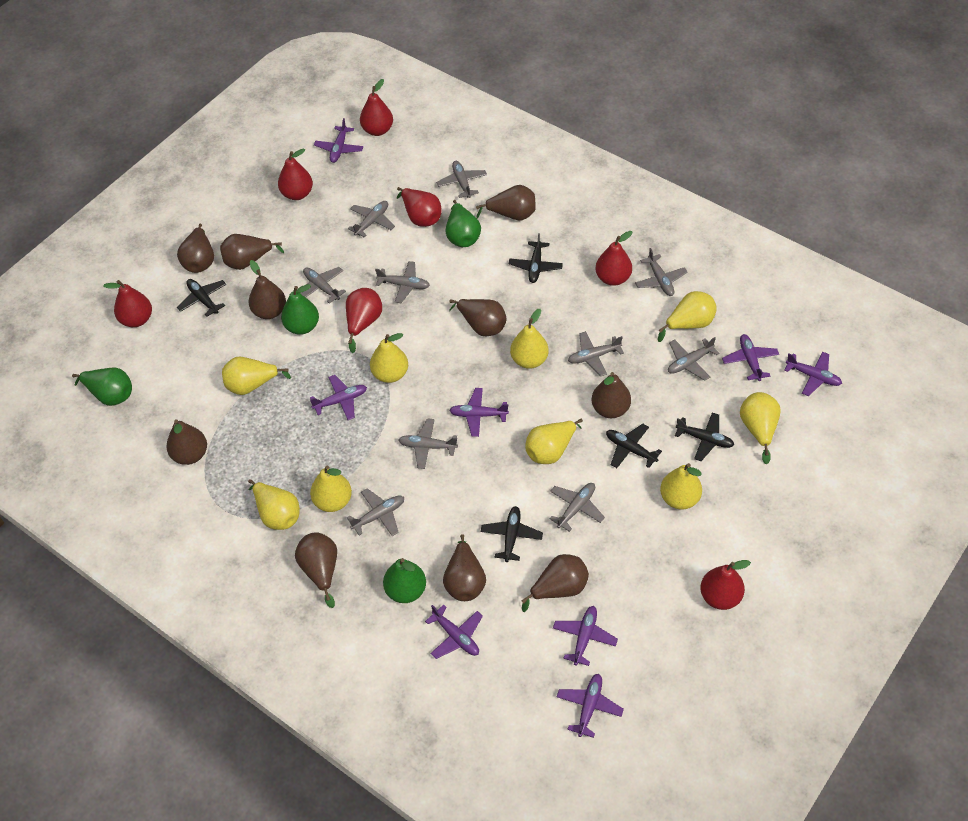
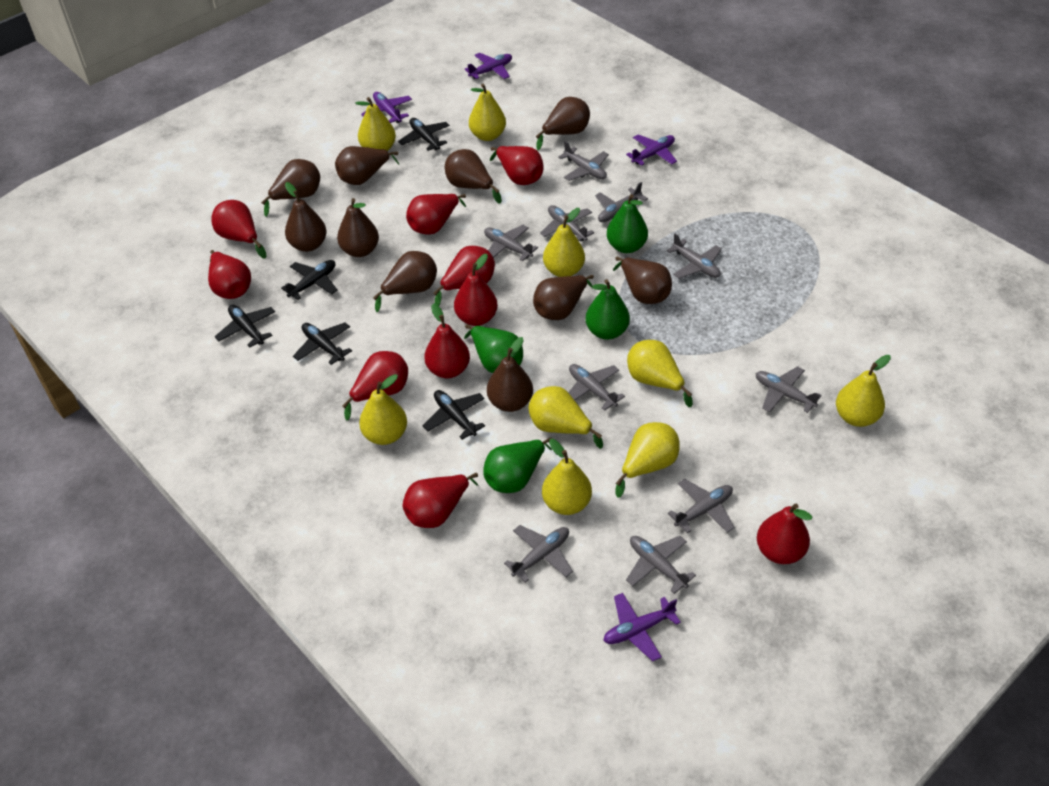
purple plane: 8 -> 4
red pear: 7 -> 10

